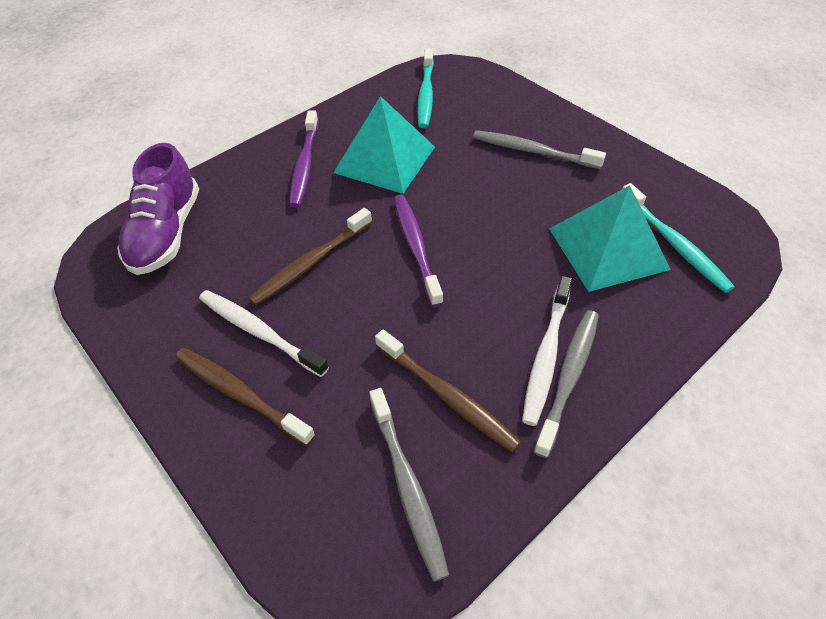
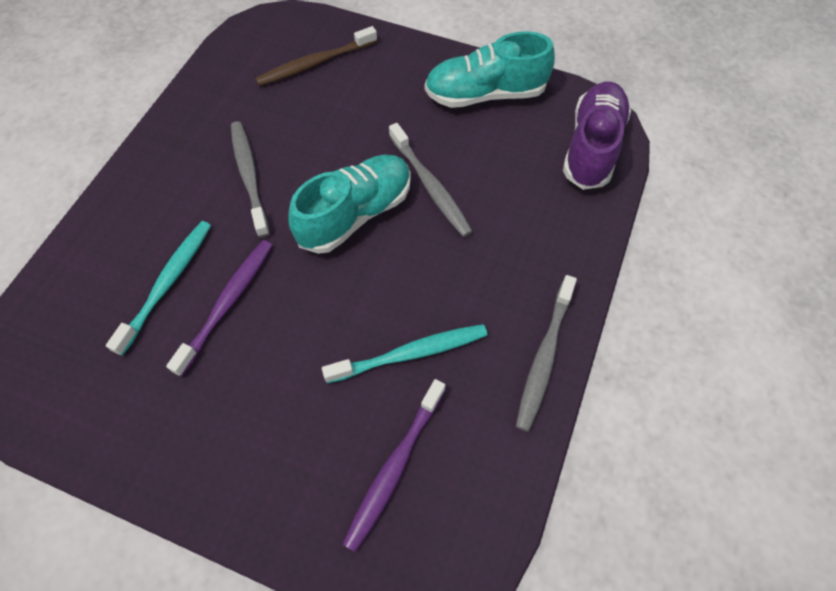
brown toothbrush: 3 -> 1
turquoise pyramid: 2 -> 0
turquoise shoe: 0 -> 2
white toothbrush: 2 -> 0

